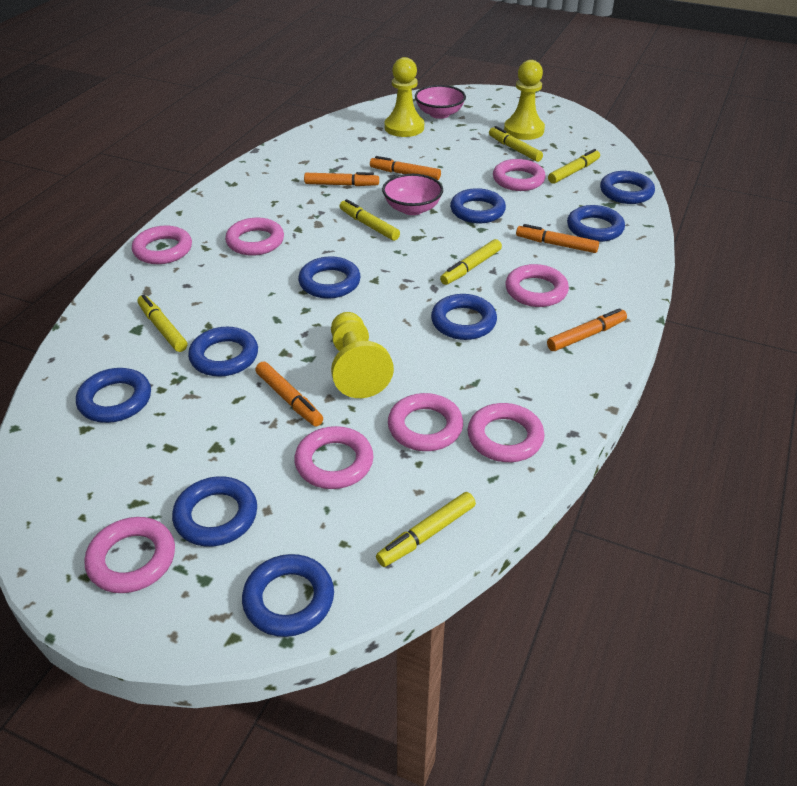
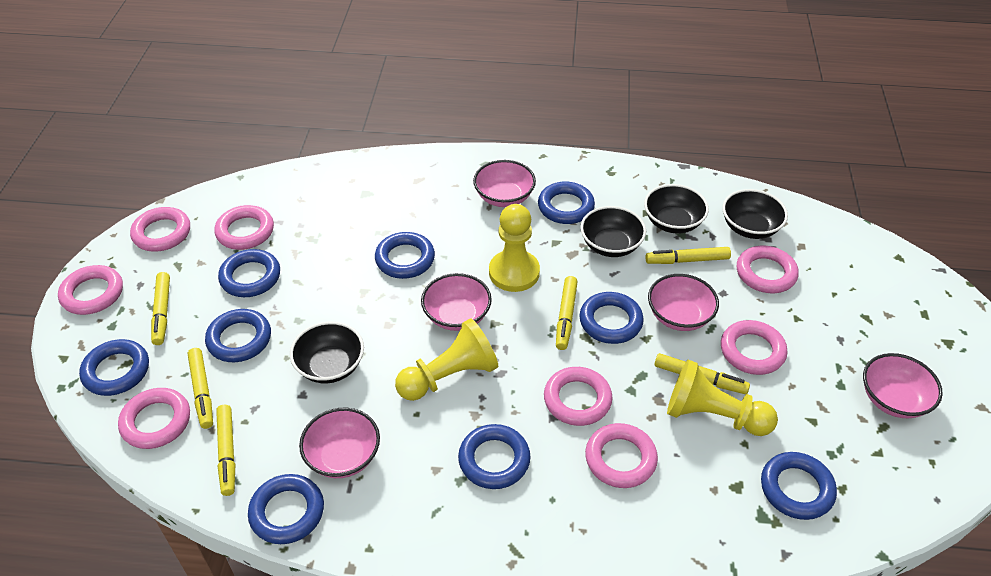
black bowl: 0 -> 4
orange marker: 5 -> 0
pink bowl: 2 -> 5

